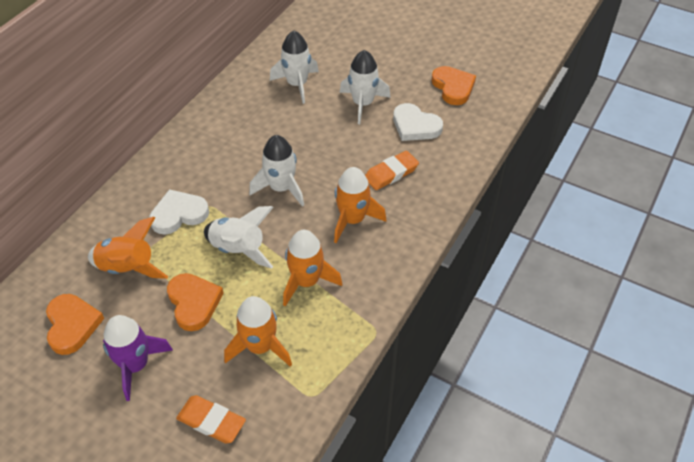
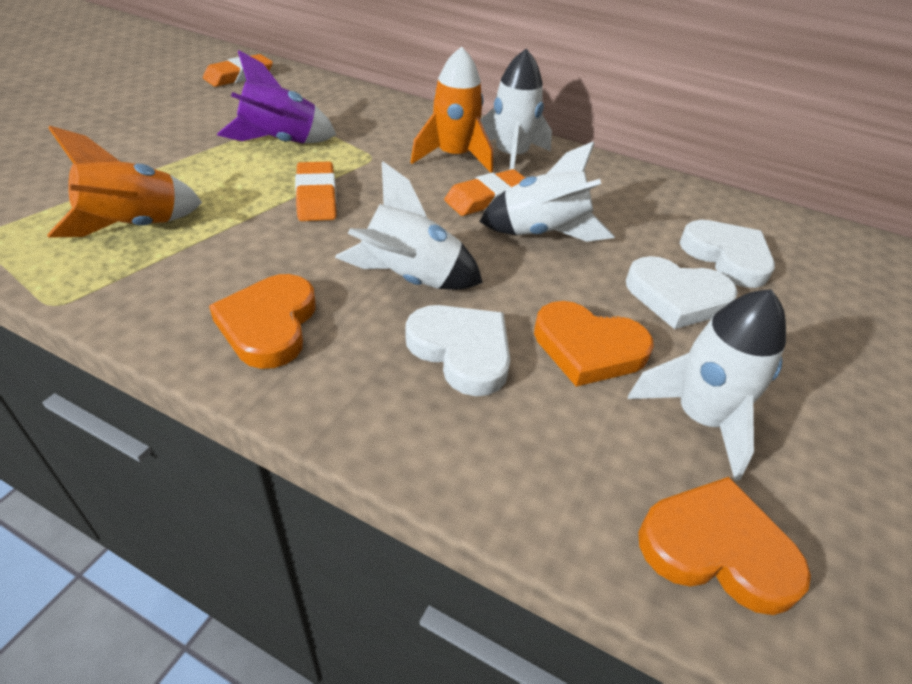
orange eraser: 2 -> 3
orange rocket: 4 -> 2
white heart: 2 -> 3

